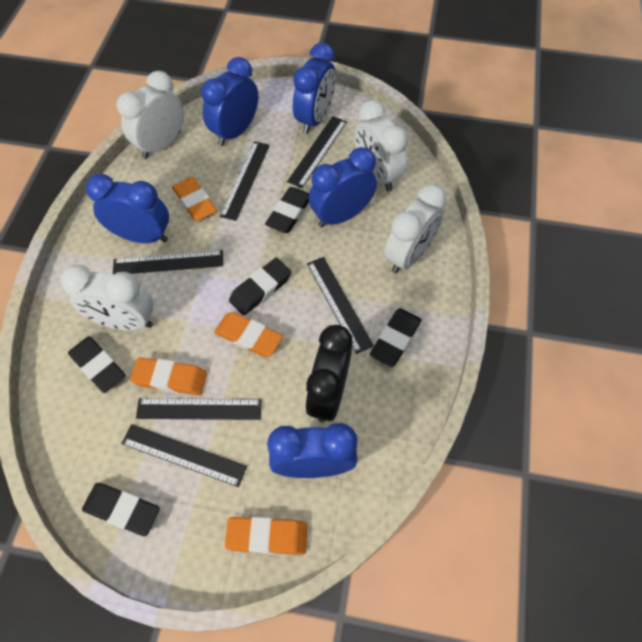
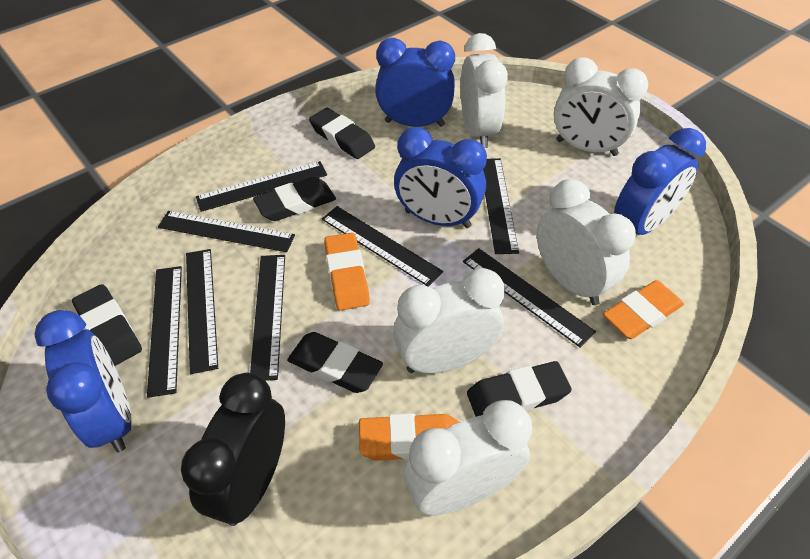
black ruler: 6 -> 8
blue clock: 5 -> 4
orange eraser: 4 -> 3
white clock: 4 -> 5

